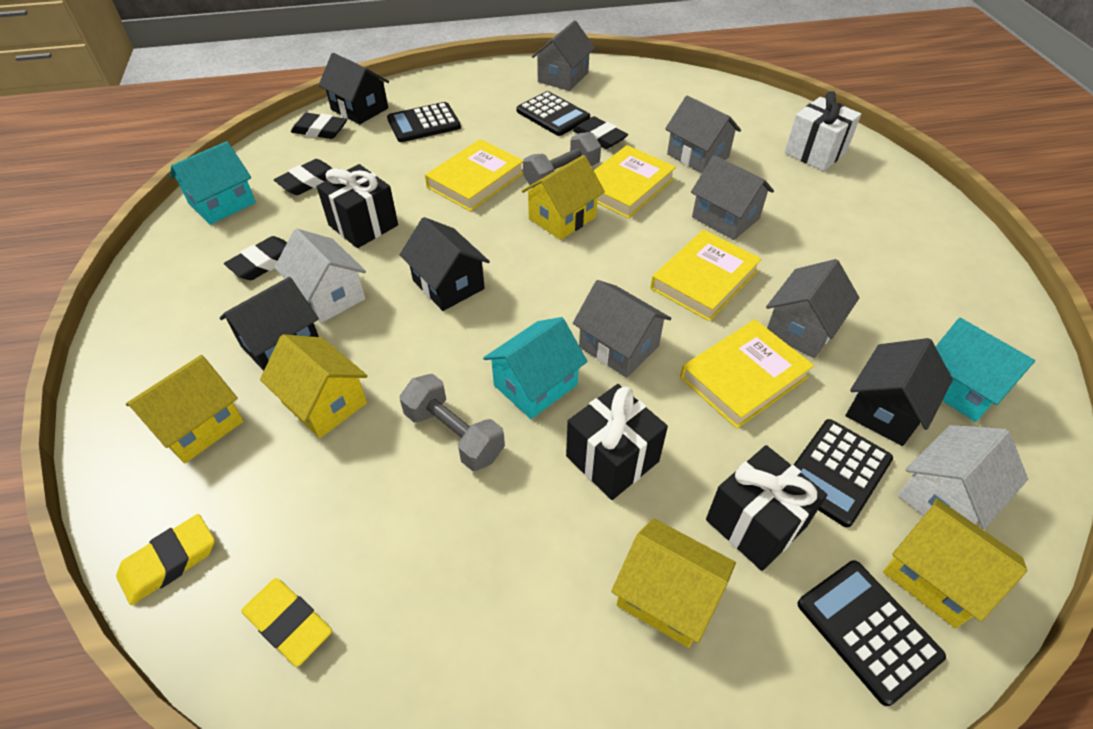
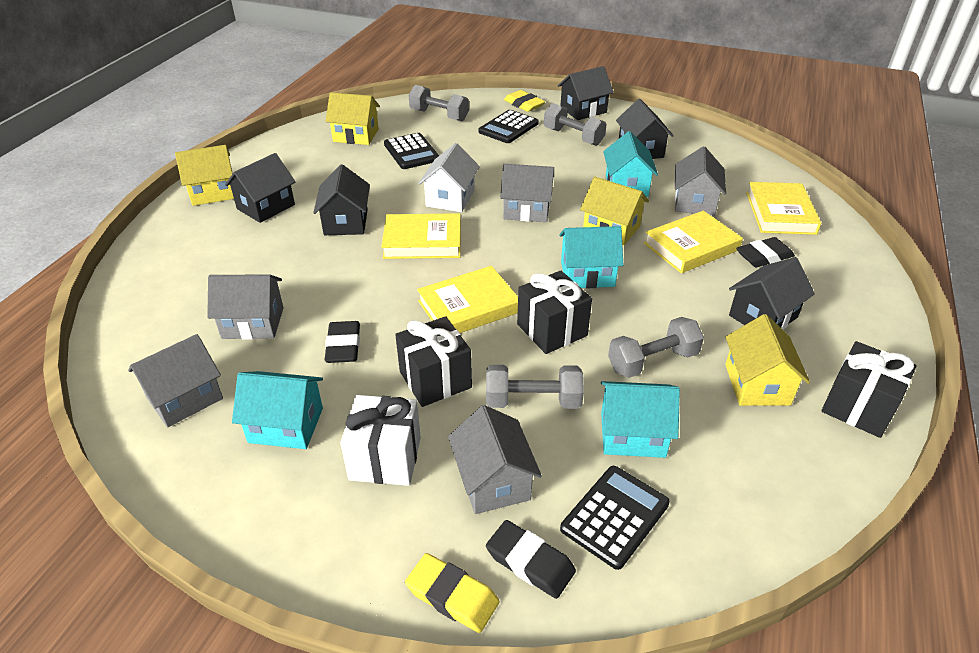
black calculator: 4 -> 3
black eraser: 4 -> 3
black house: 4 -> 5
grey dumbbell: 2 -> 4
turquoise house: 3 -> 4
white house: 2 -> 1
yellow house: 5 -> 4

